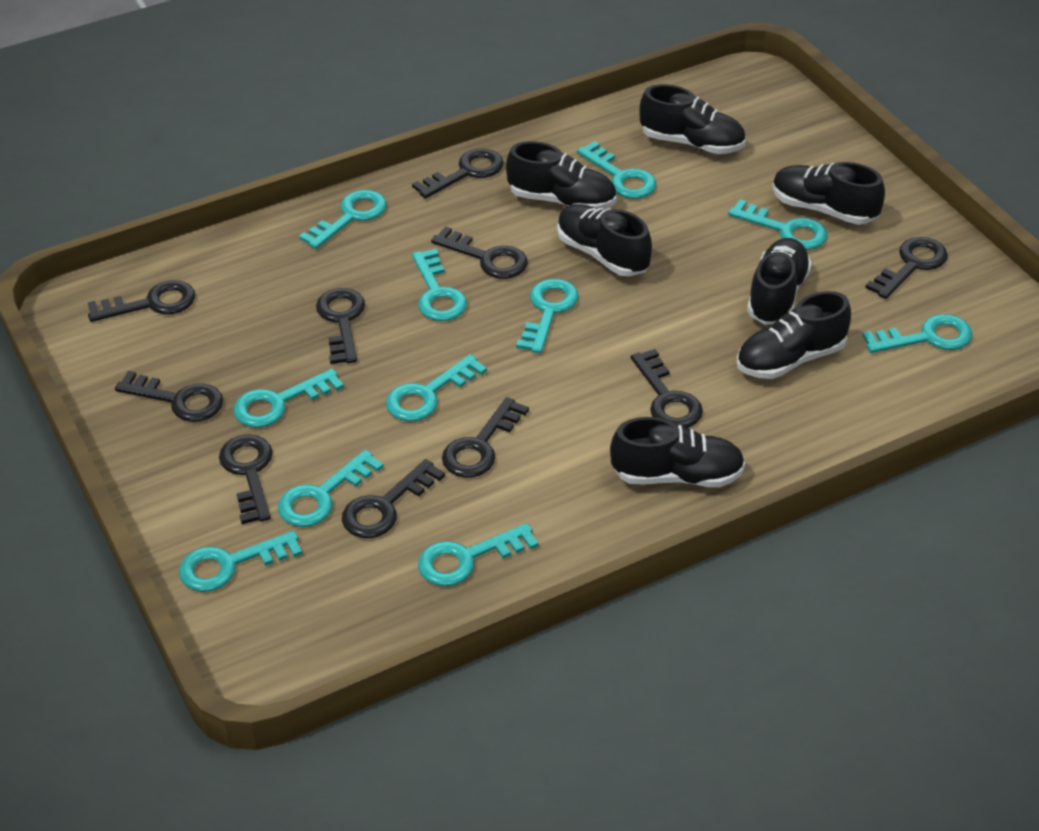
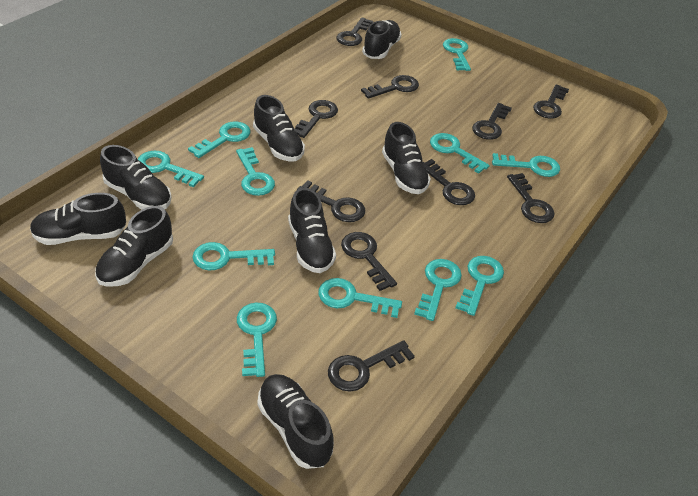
black shoe: 7 -> 8

